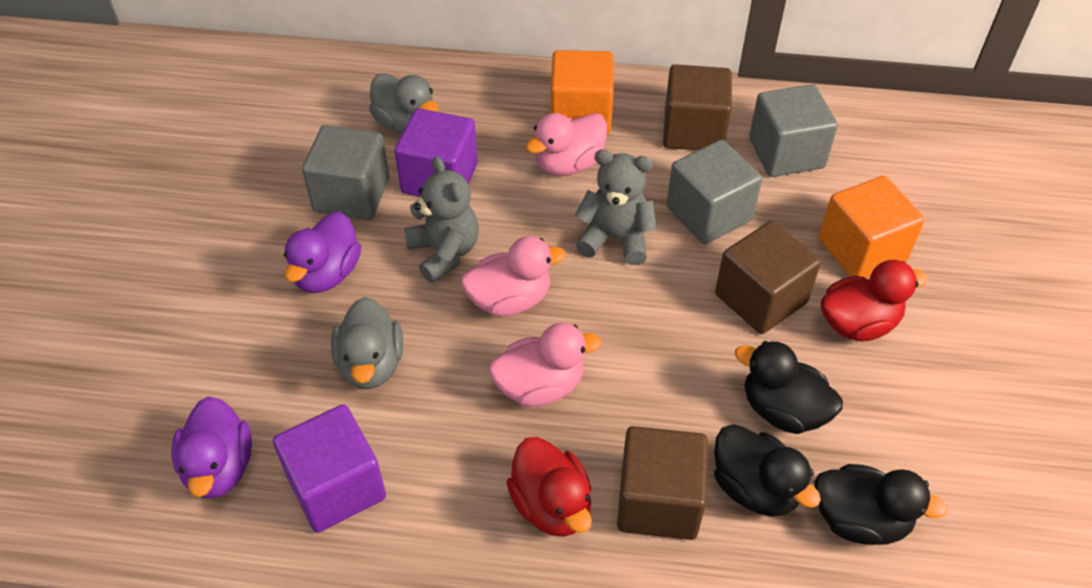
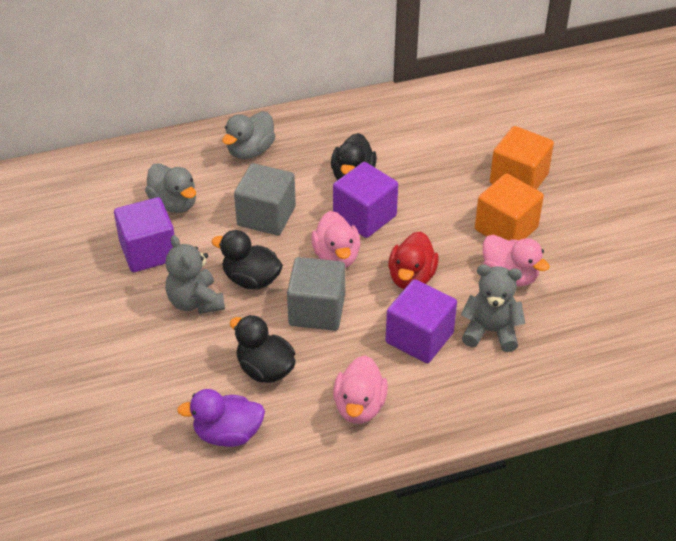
brown cube: 3 -> 0
grey cube: 3 -> 2
purple cube: 2 -> 3
purple duck: 2 -> 1
red duck: 2 -> 1

